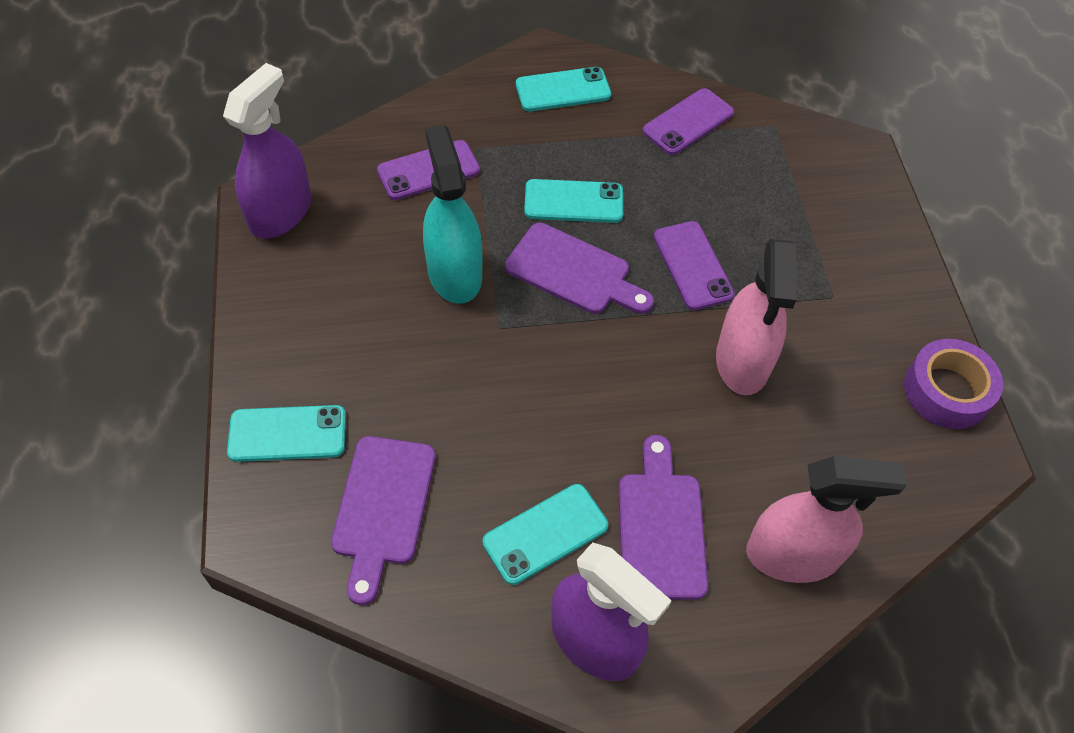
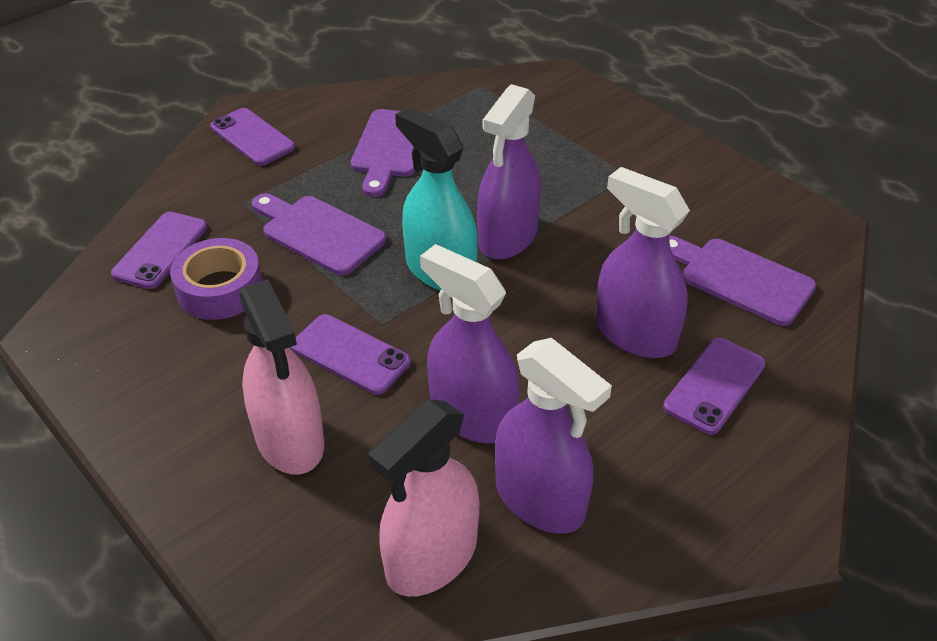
purple phone: 3 -> 4
purple spray bottle: 2 -> 4
turquoise phone: 4 -> 0

